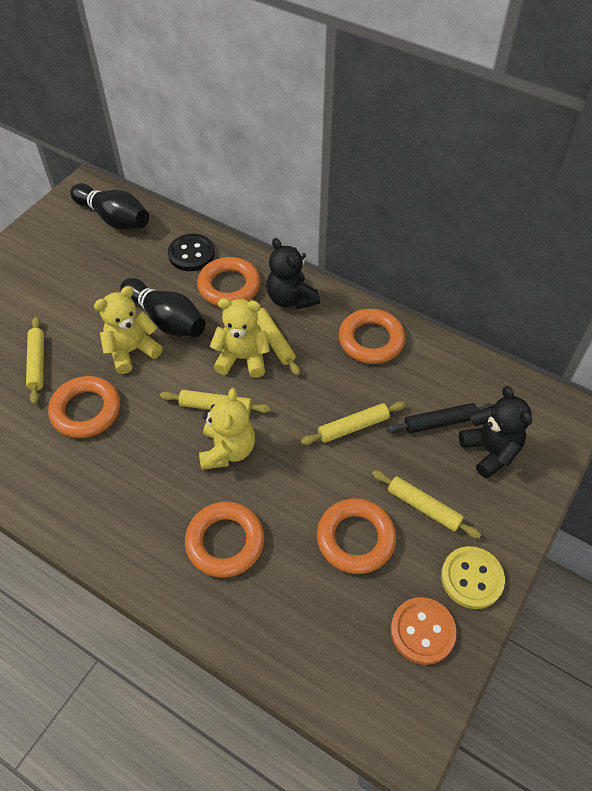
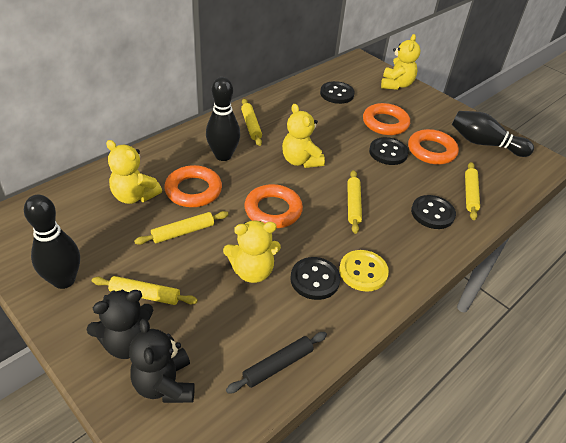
black bowling pin: 2 -> 3
black button: 1 -> 4
orange button: 1 -> 0
orange ring: 5 -> 4
yellow teddy bear: 3 -> 4

